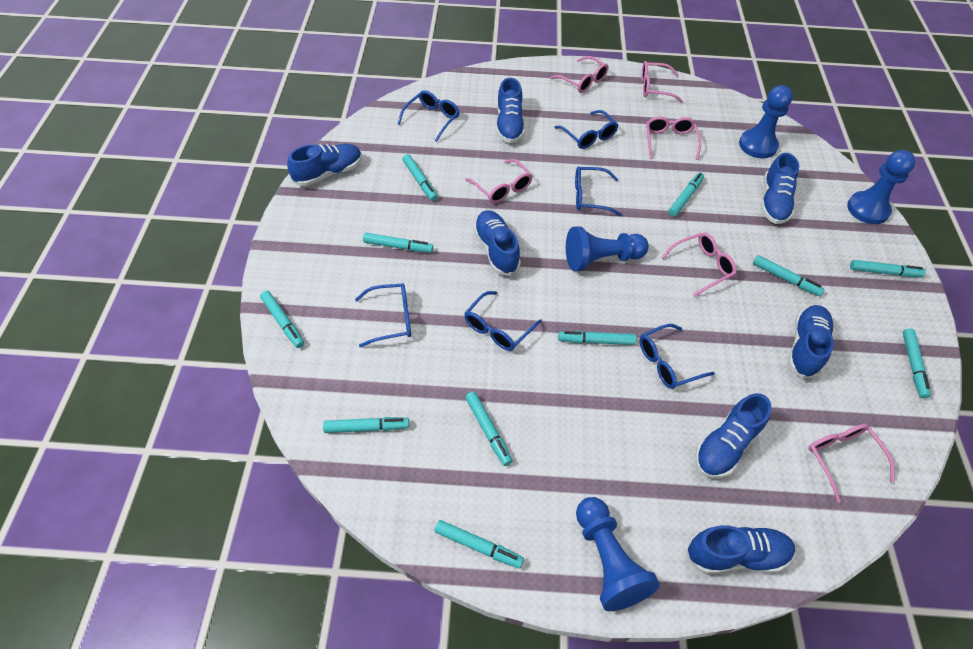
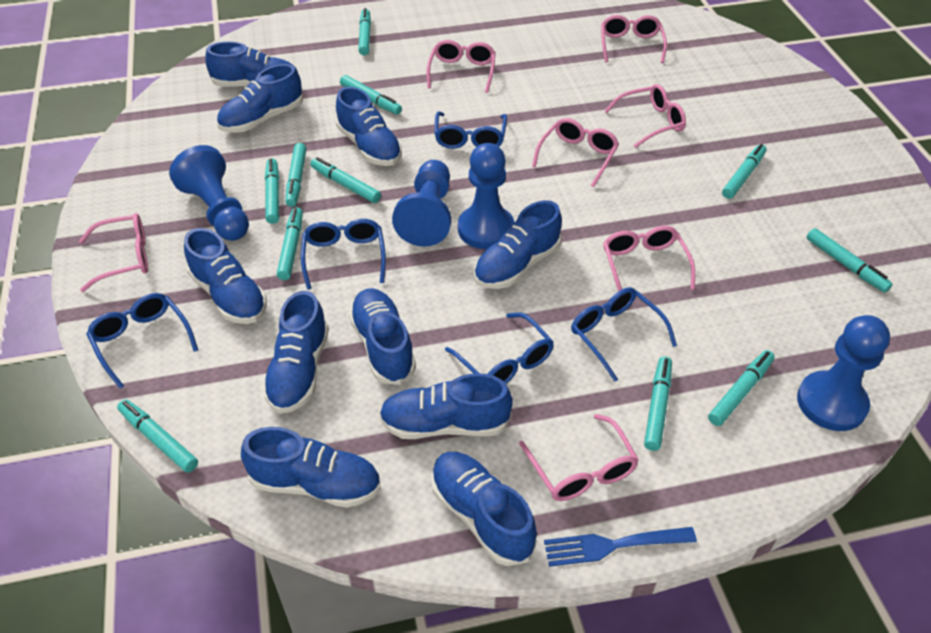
blue fork: 0 -> 1
blue glasses: 6 -> 5
blue shoe: 7 -> 10
pink glasses: 6 -> 7

